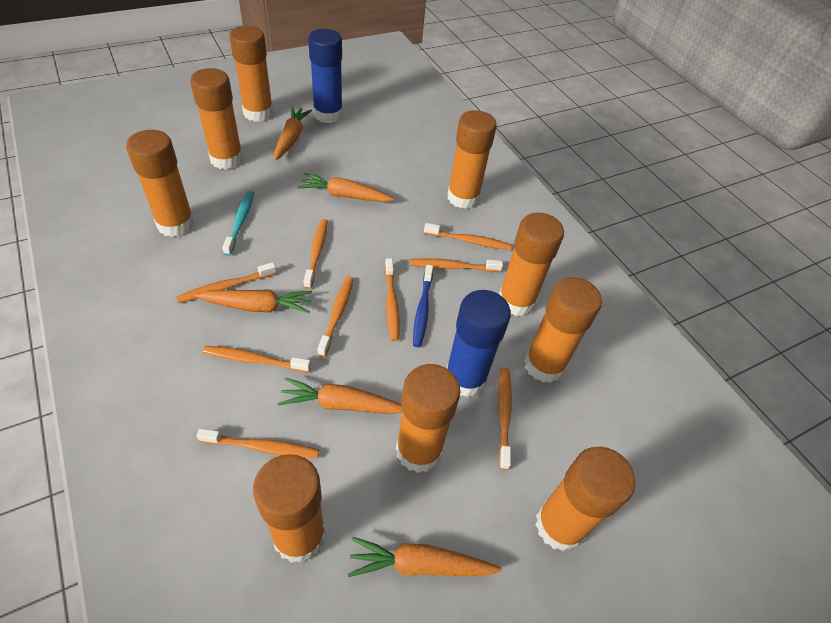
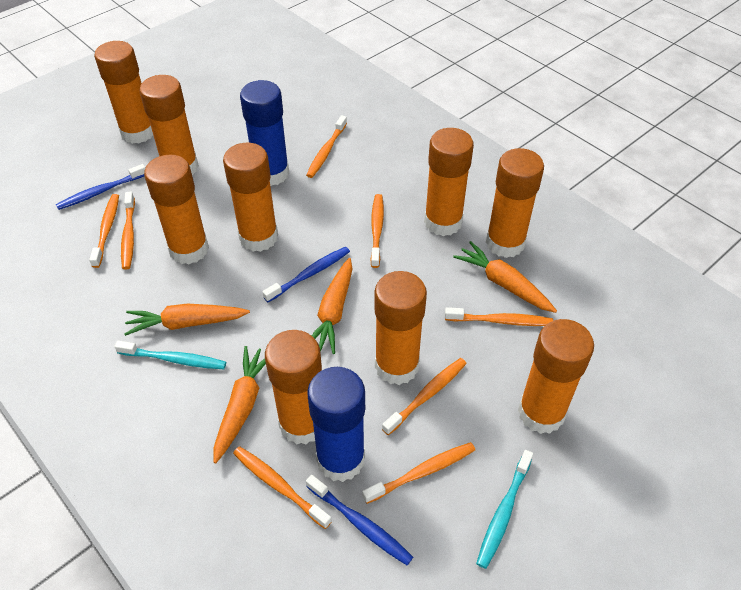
blue toothbrush: 1 -> 3
orange carrot: 5 -> 4
orange toothbrush: 9 -> 8
turquoise toothbrush: 1 -> 2

